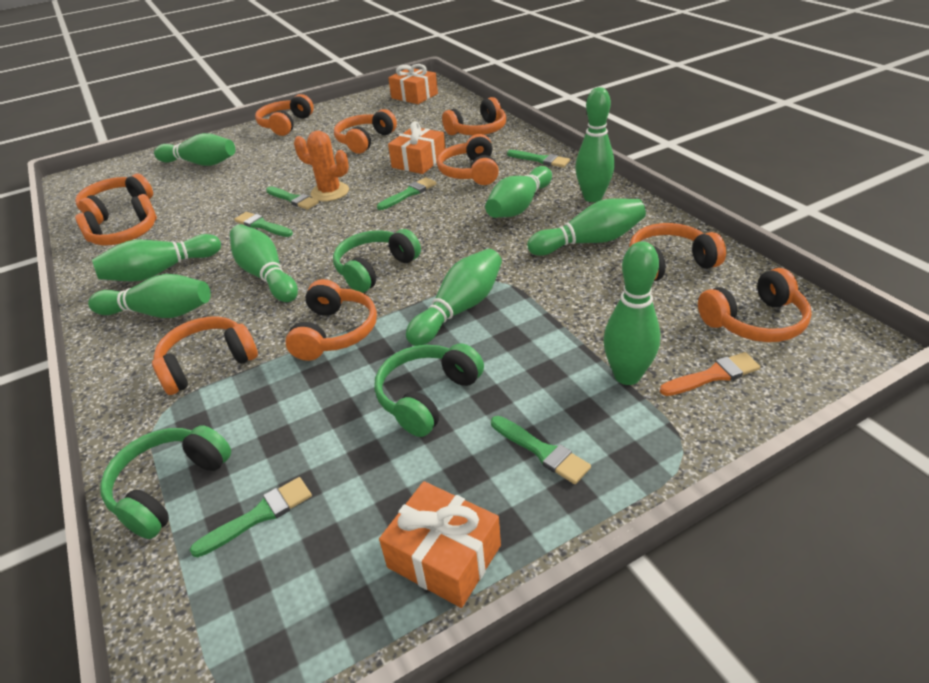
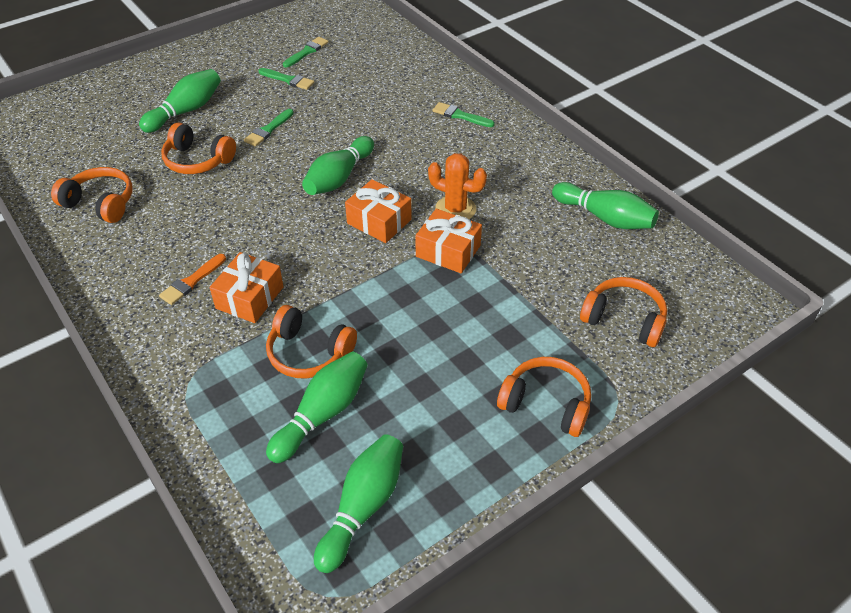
green bowling pin: 9 -> 5
green brush: 6 -> 4
green headphones: 3 -> 0
orange headphones: 10 -> 5

